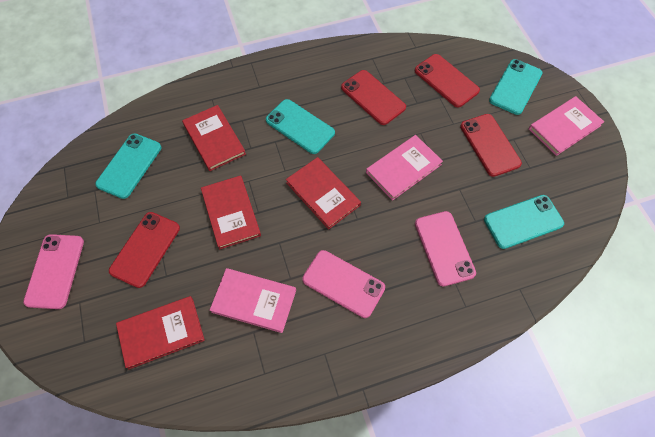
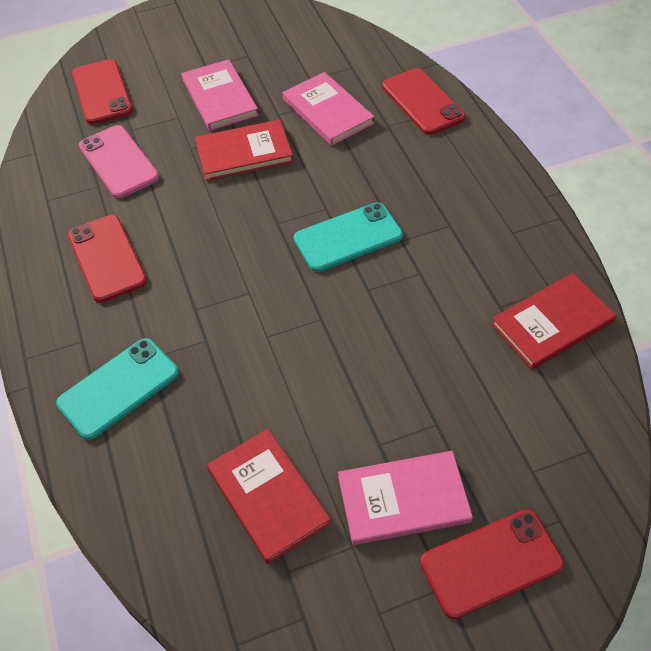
pink phone: 3 -> 1
red book: 4 -> 3
turquoise phone: 4 -> 2

